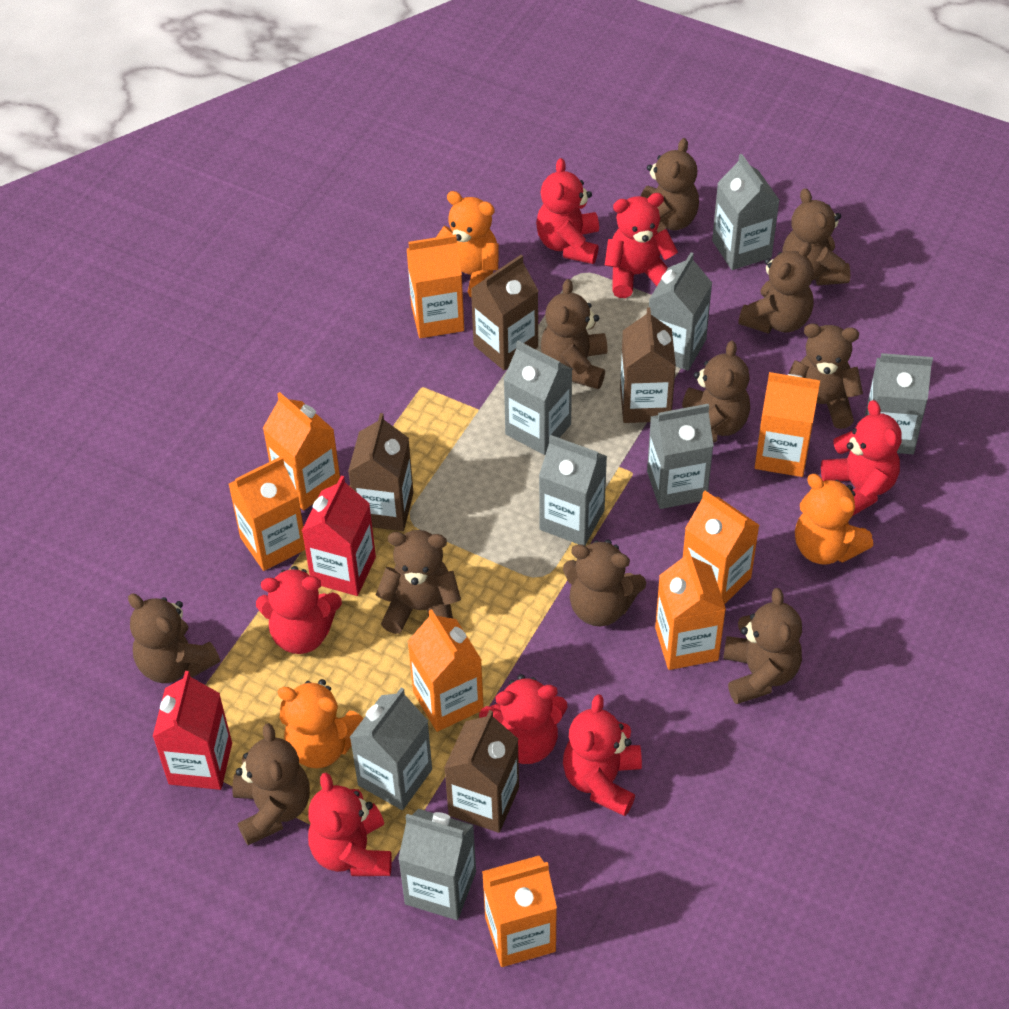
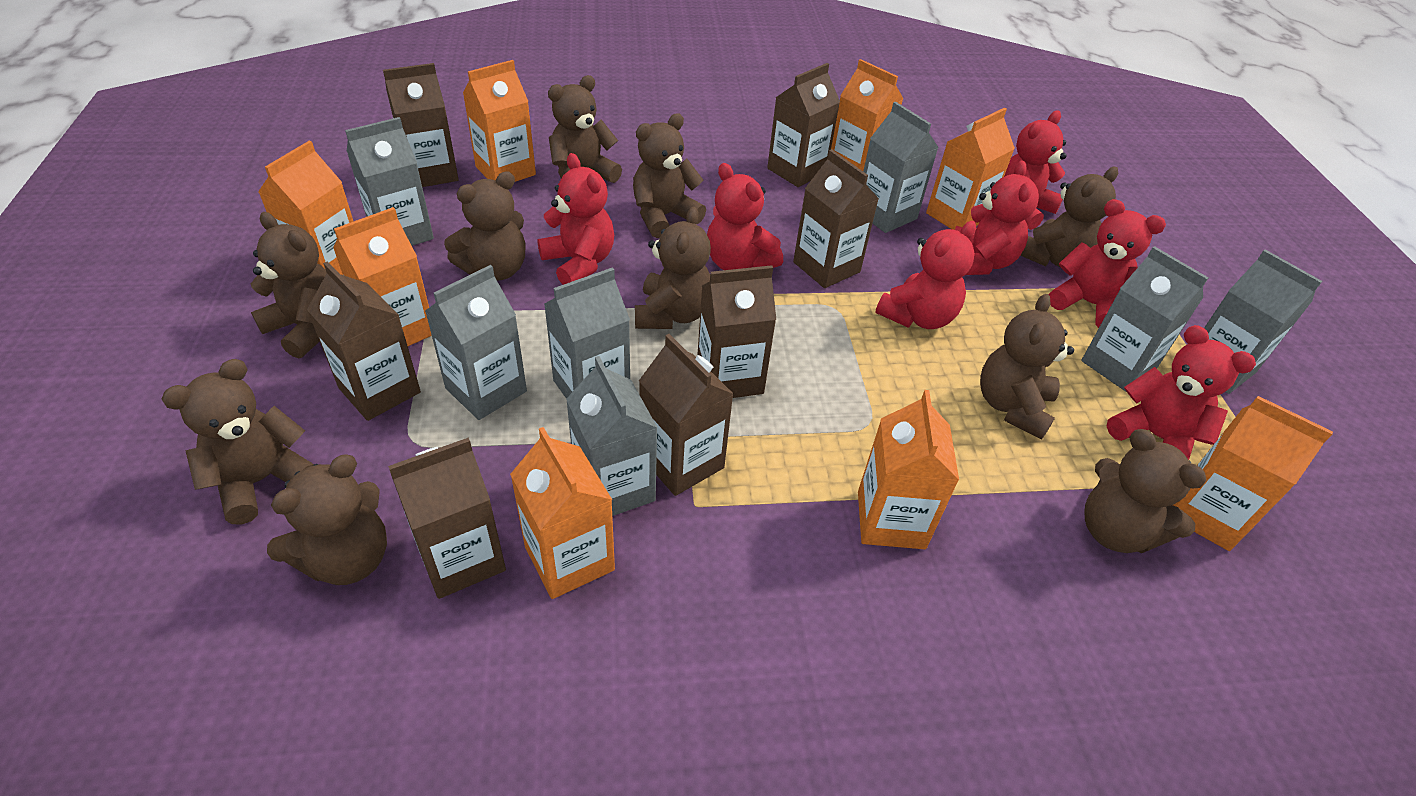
brown carton: 4 -> 7
brown teddy bear: 11 -> 10
grey carton: 8 -> 7
orange teddy bear: 3 -> 0
red carton: 2 -> 0

